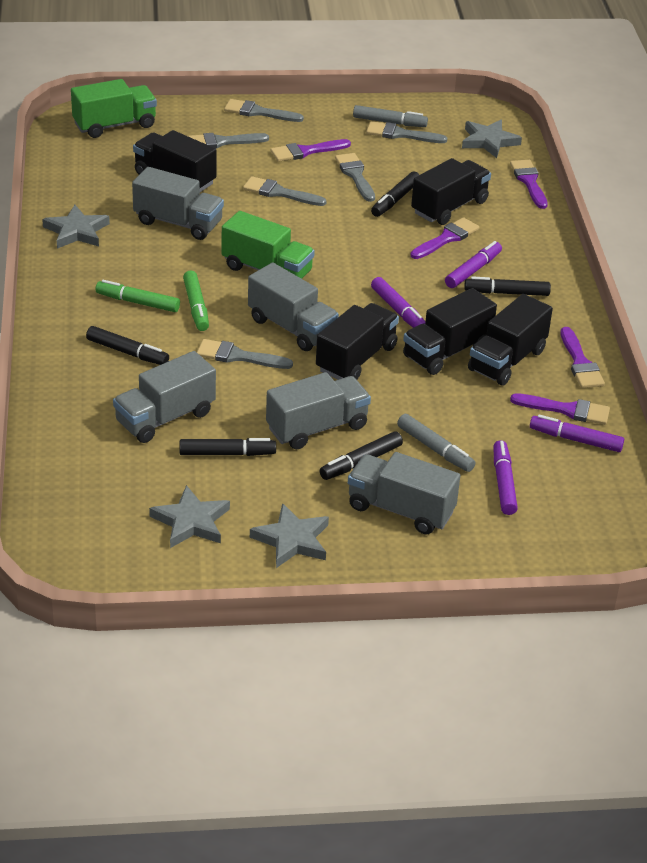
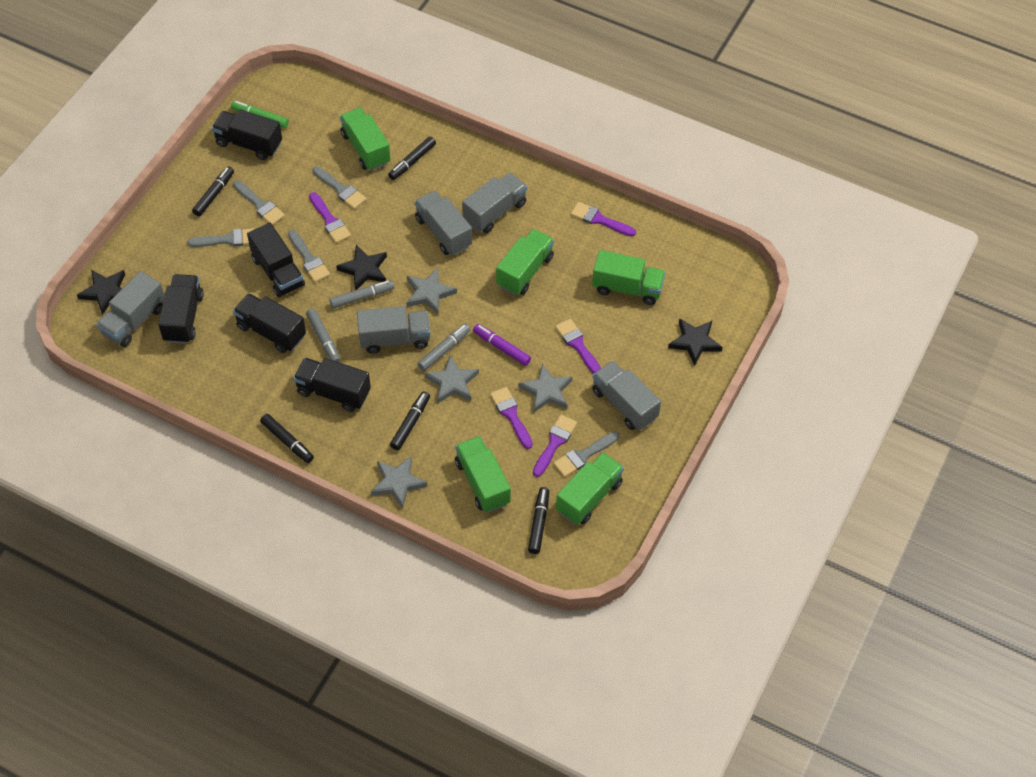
black star: 0 -> 3
green marker: 2 -> 1
green truck: 2 -> 5
grey brush: 6 -> 5
grey marker: 2 -> 3
purple marker: 4 -> 1

